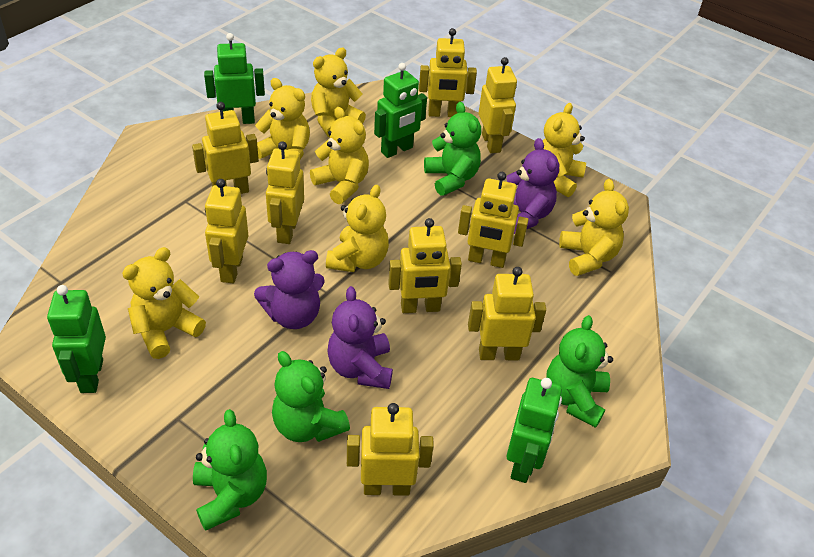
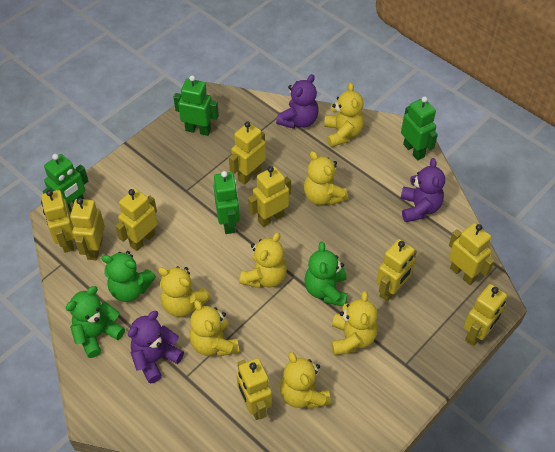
green teddy bear: 4 -> 3

